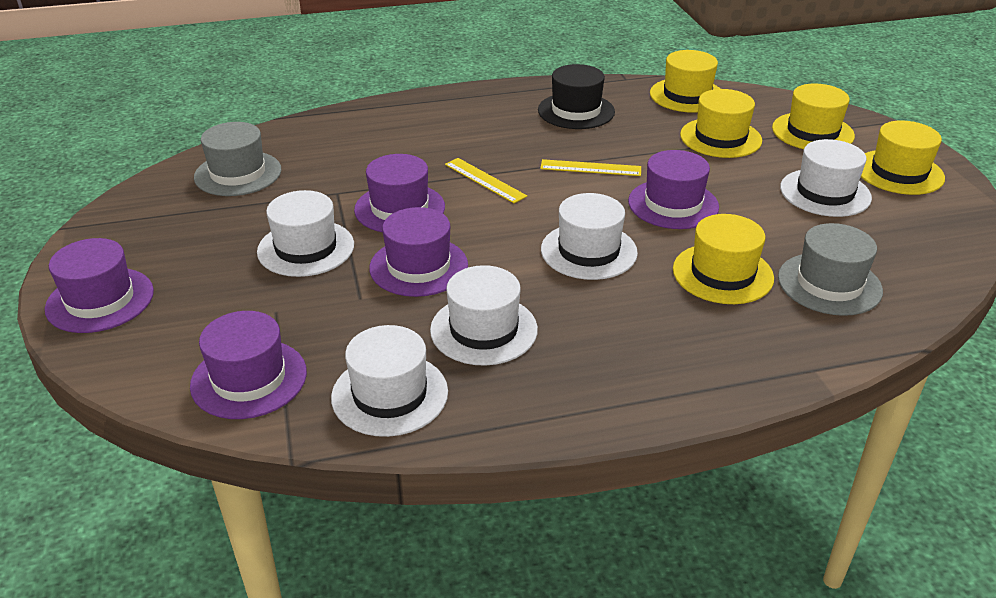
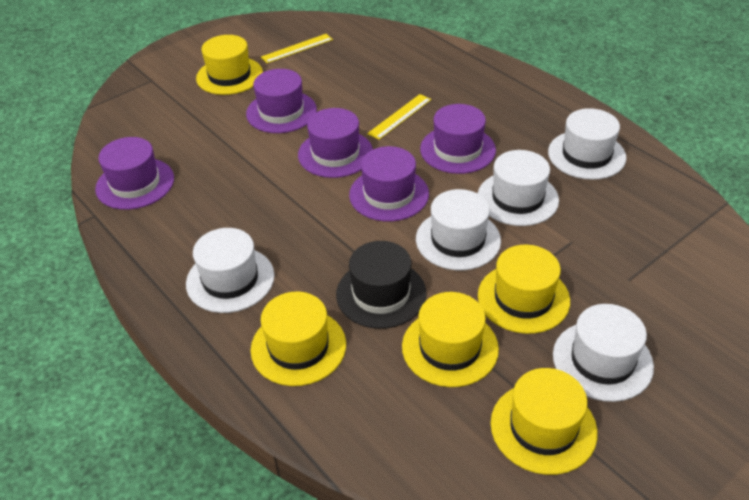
grey hat: 2 -> 0

